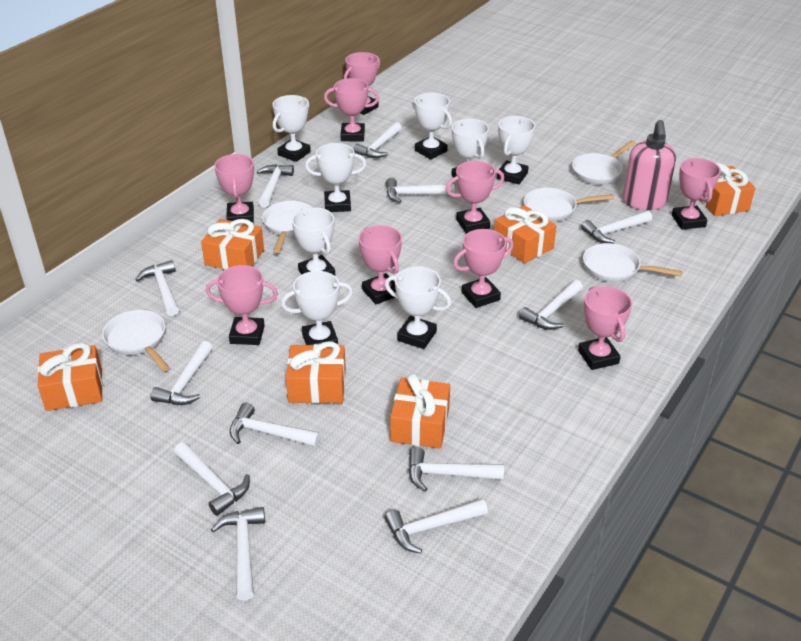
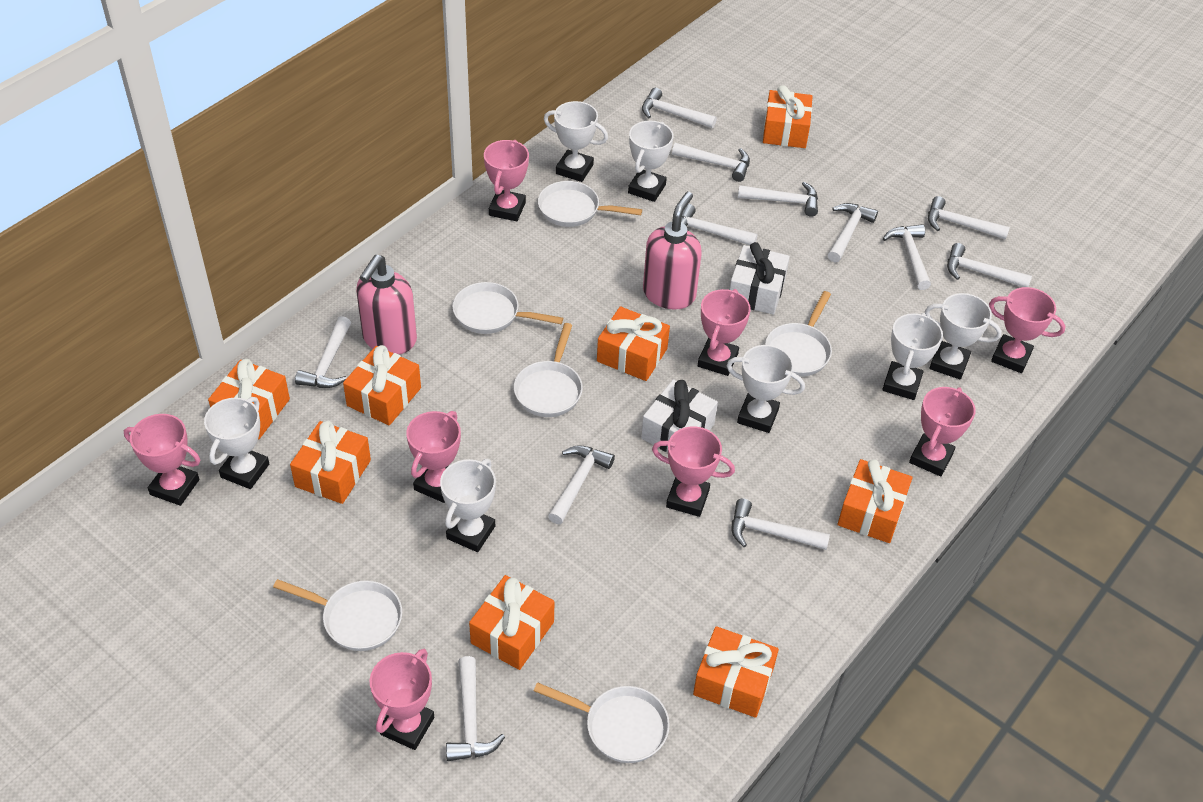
orange gift: 6 -> 8
pink soap dispenser: 1 -> 2
pink trophy: 9 -> 8
white gift: 0 -> 2
white pan: 5 -> 6
white trophy: 8 -> 7

